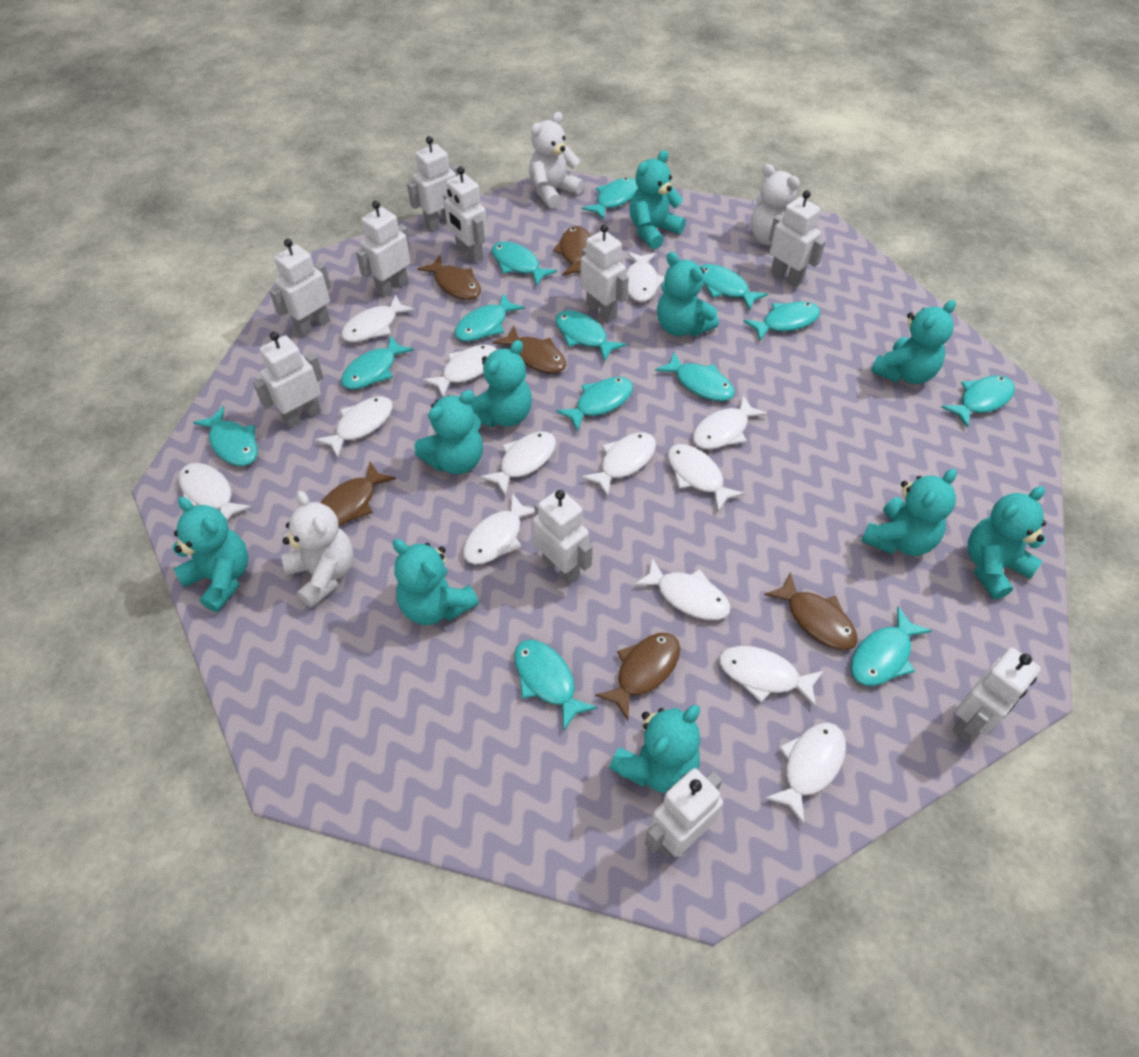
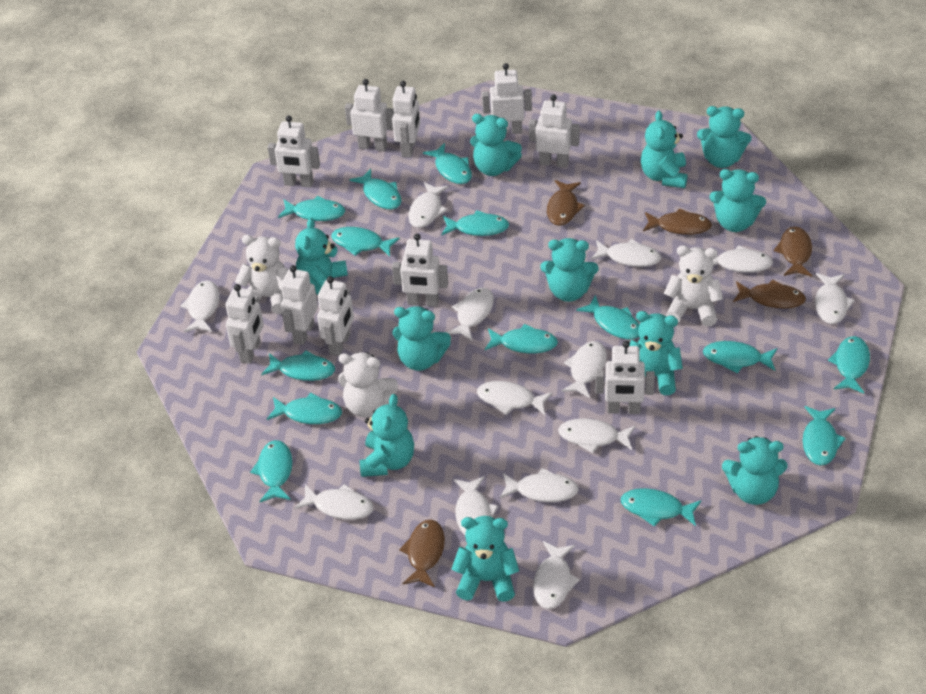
brown fish: 6 -> 5
turquoise fish: 13 -> 14
turquoise teddy bear: 10 -> 11

